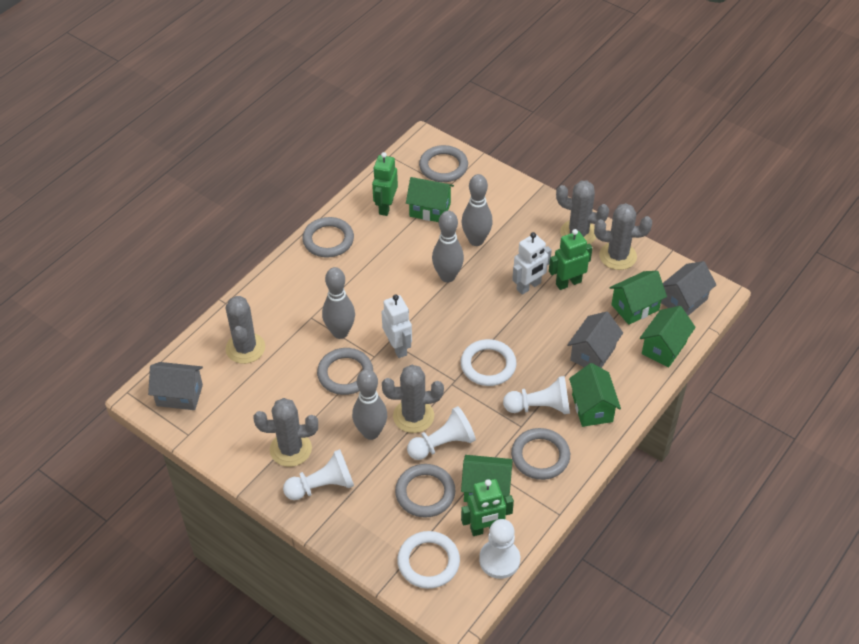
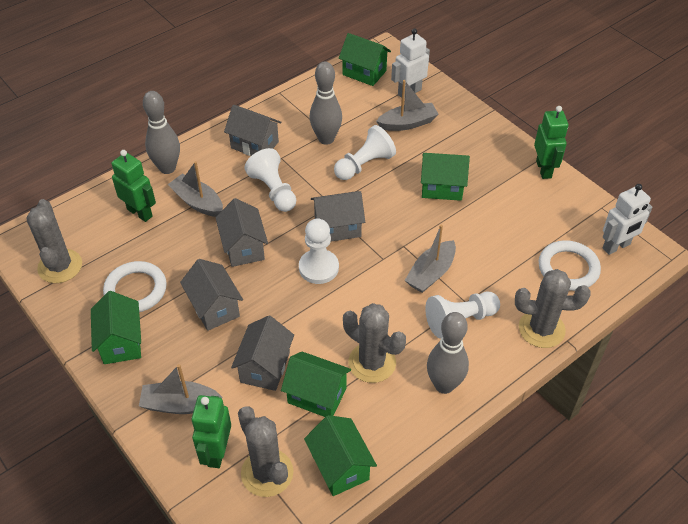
grey boat: 0 -> 4
grey bowling pin: 4 -> 3
grey cactus: 5 -> 4
grey house: 3 -> 5
grey ring: 5 -> 0

